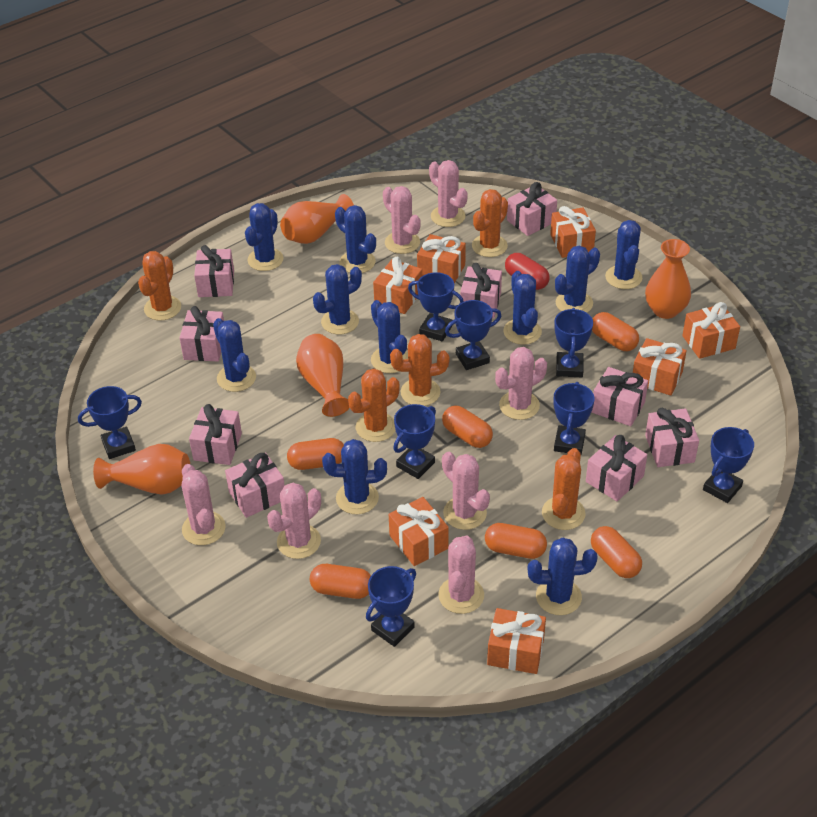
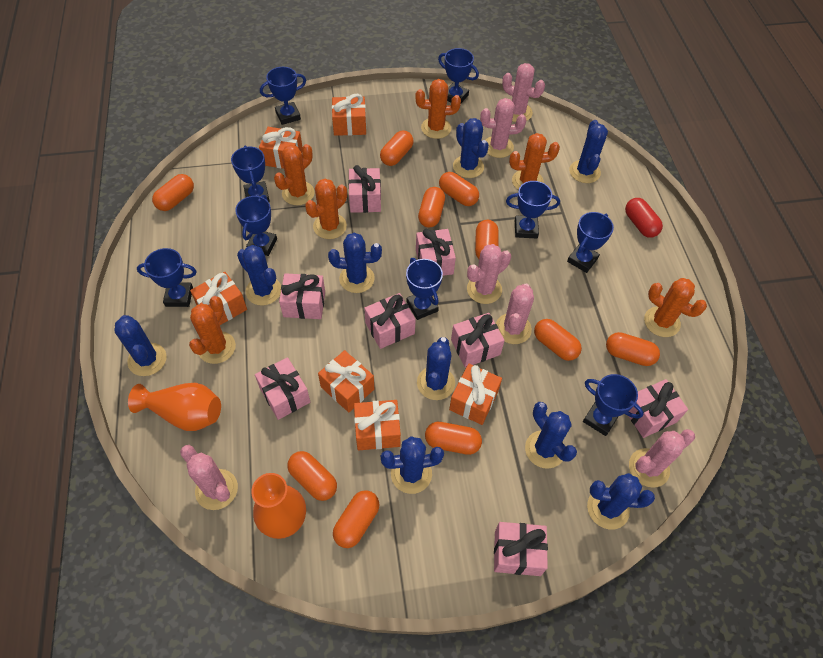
blue cactus: 10 -> 9
blue trophy: 8 -> 9
orange cactus: 5 -> 6
orange capsule: 6 -> 10
orange gift: 7 -> 6
orange vase: 4 -> 2
pink cactus: 7 -> 6
pink gift: 9 -> 8

